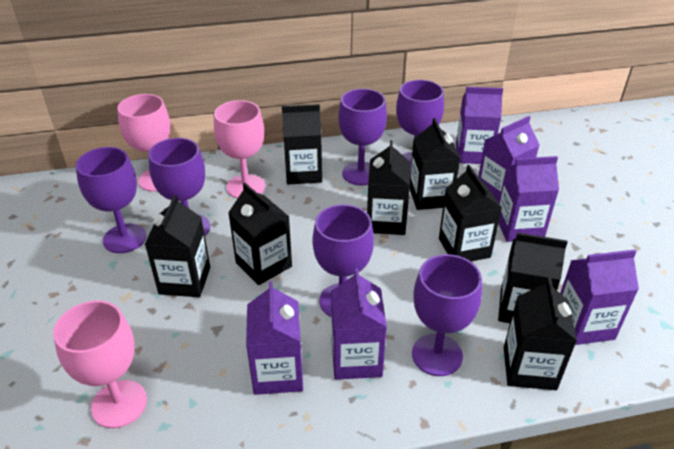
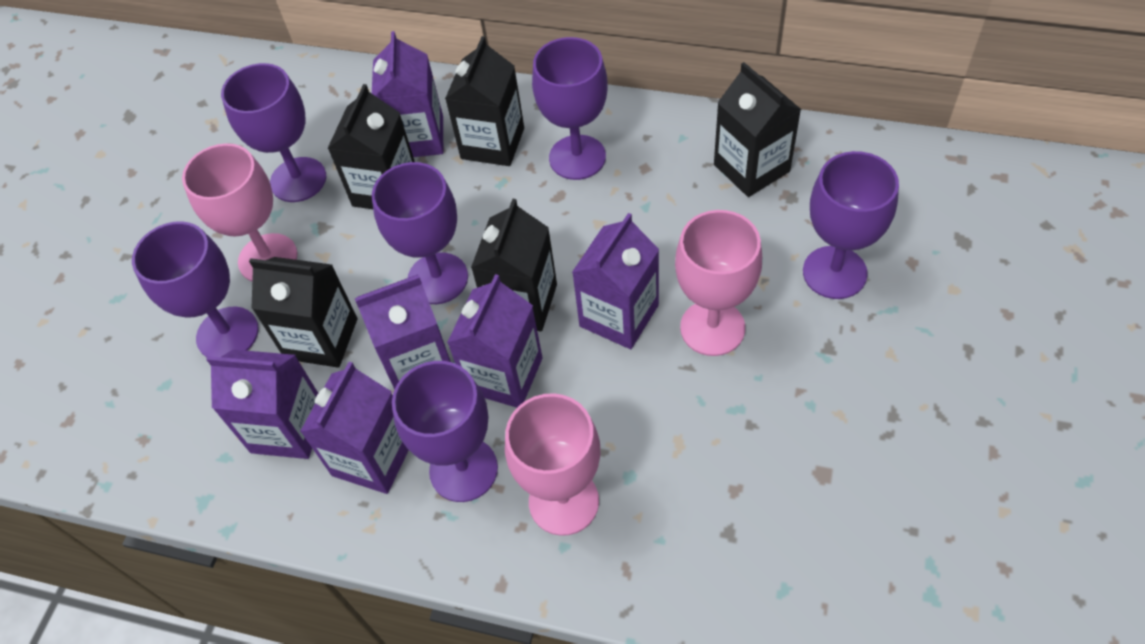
black carton: 8 -> 5

